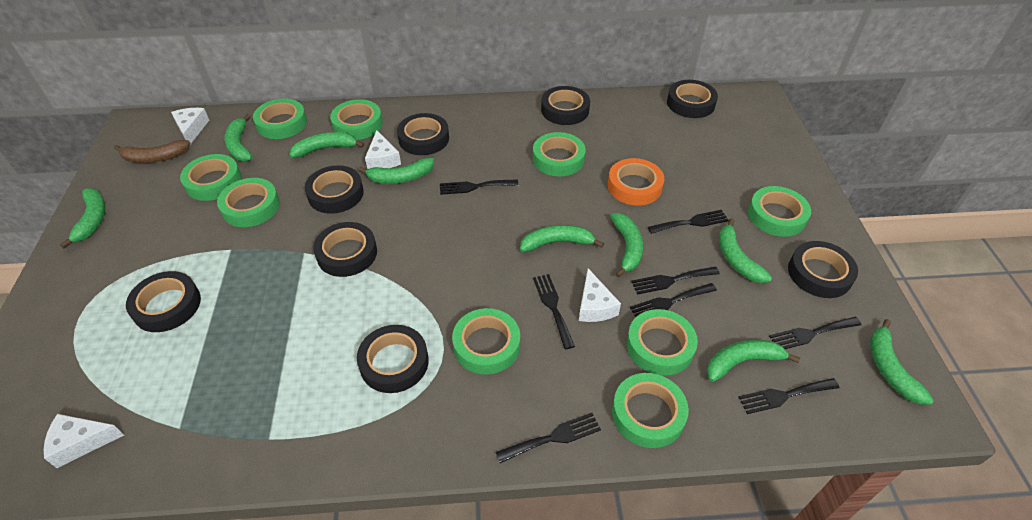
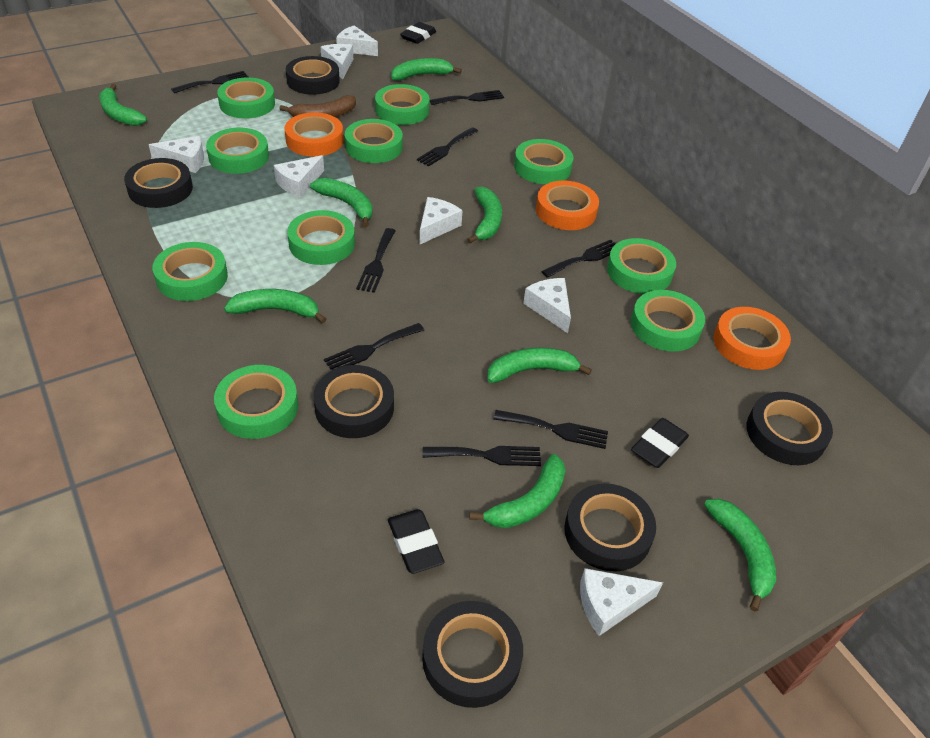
black eraser: 0 -> 3
black tape: 8 -> 6
green banana: 9 -> 8
green tape: 9 -> 10
orange tape: 1 -> 3
white cheese: 4 -> 7

